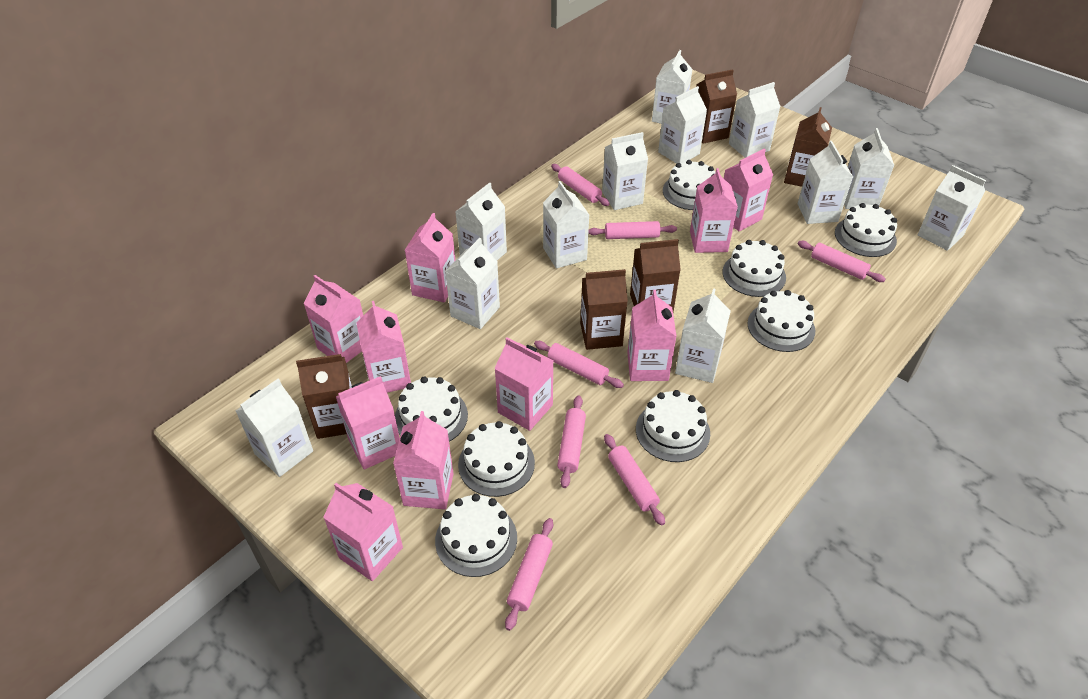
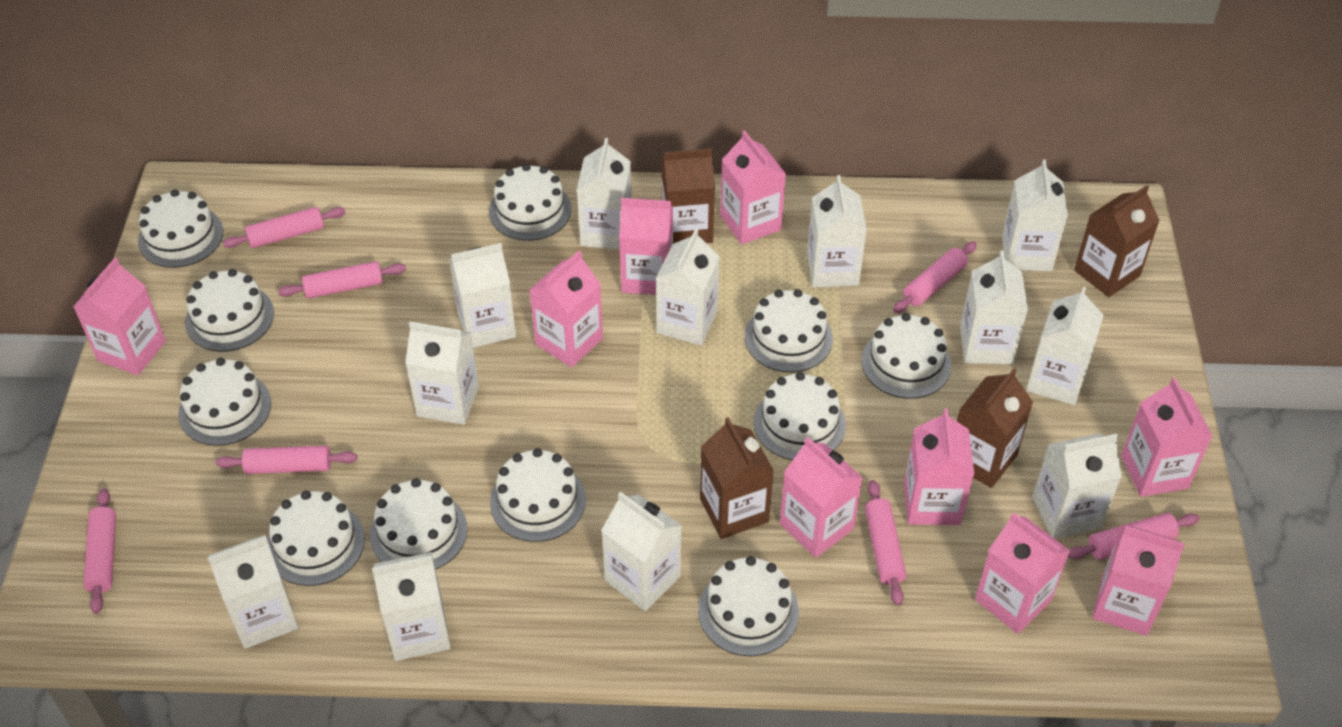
brown carton: 5 -> 4
pink carton: 10 -> 9
white cake: 8 -> 11

